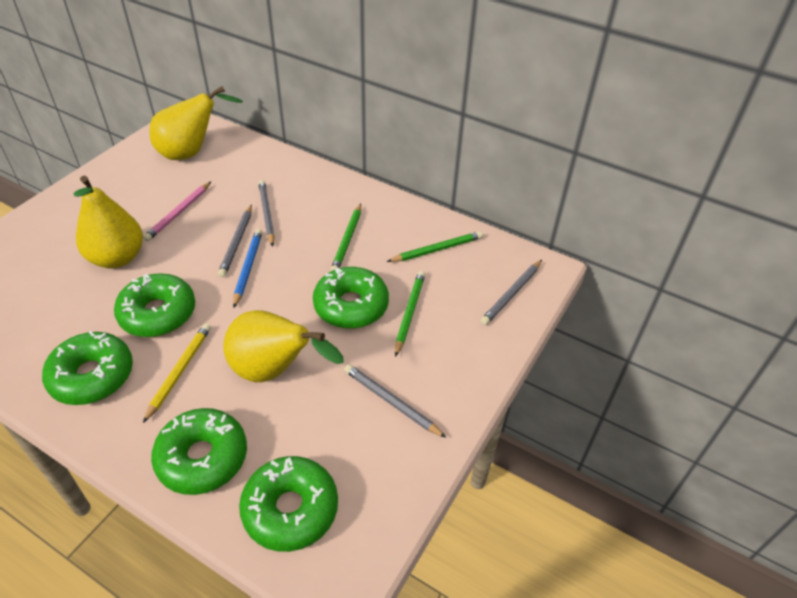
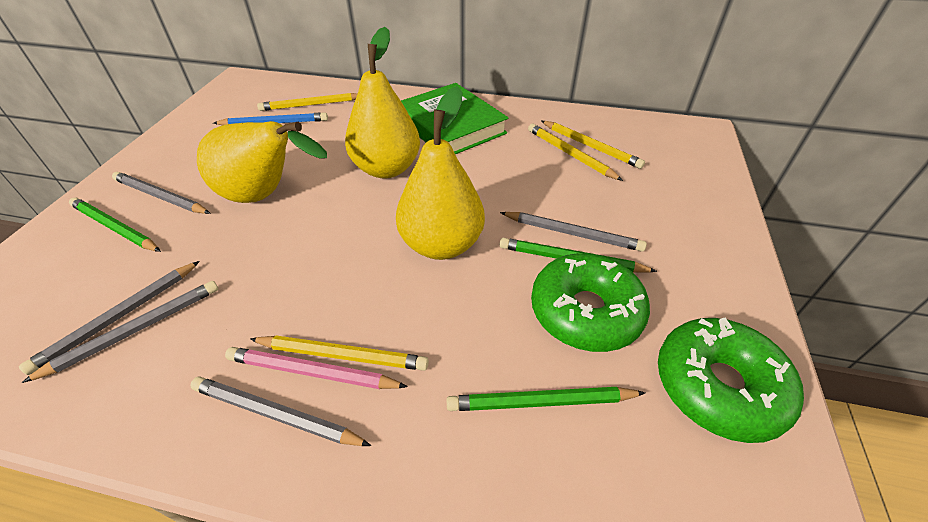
green book: 0 -> 1
green donut: 5 -> 2
grey pencil: 4 -> 5
yellow pencil: 1 -> 4

